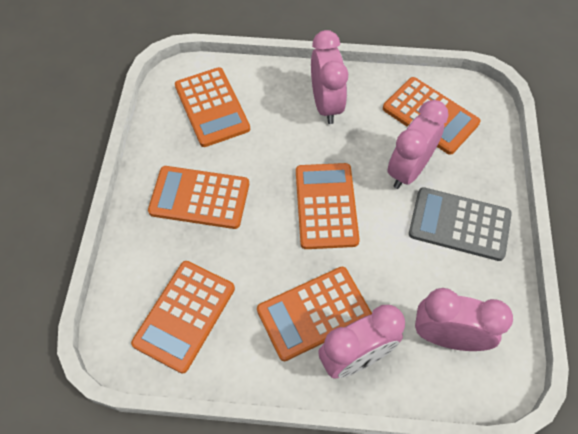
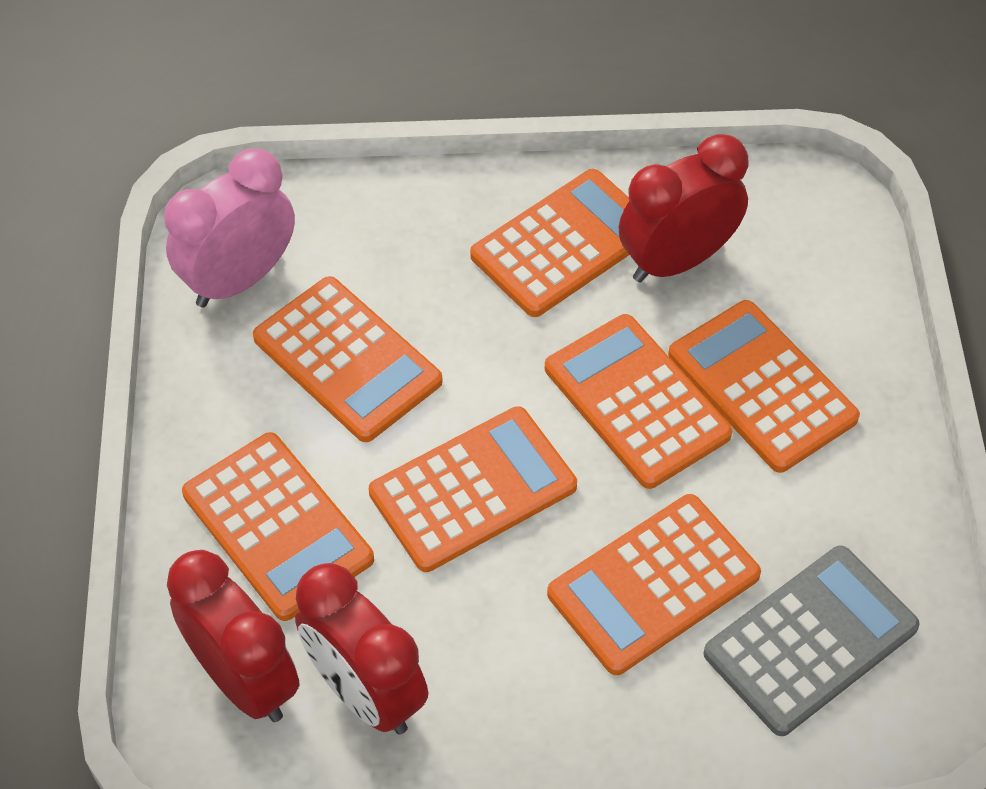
orange calculator: 6 -> 7
pink clock: 4 -> 1
red clock: 0 -> 3

